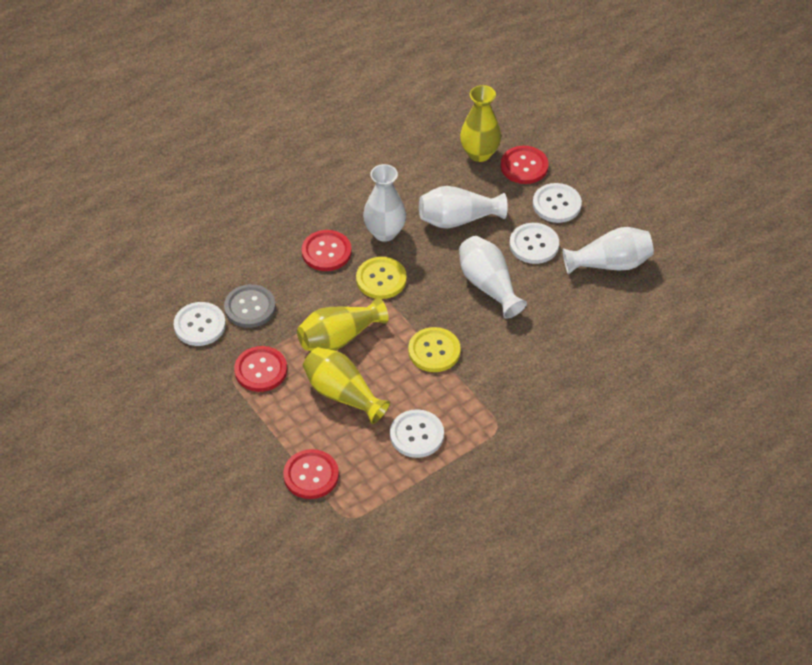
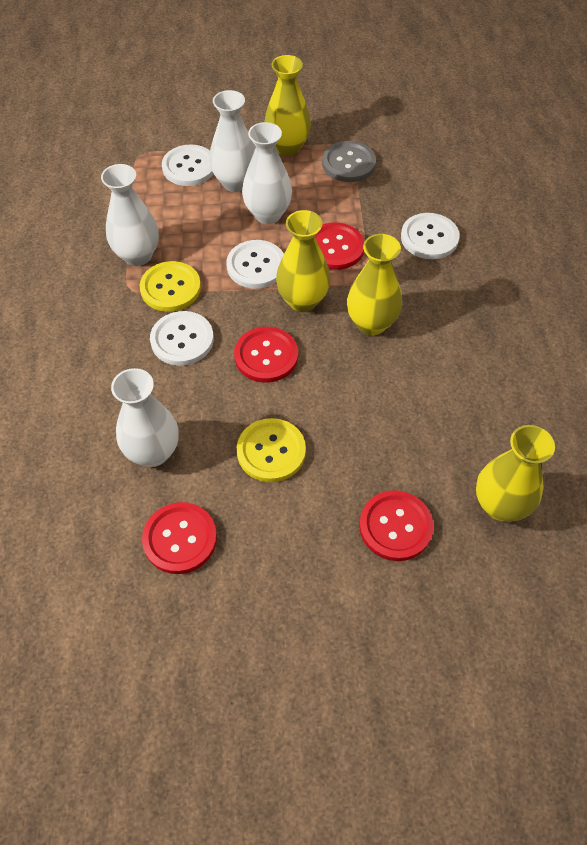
yellow vase: 3 -> 4

